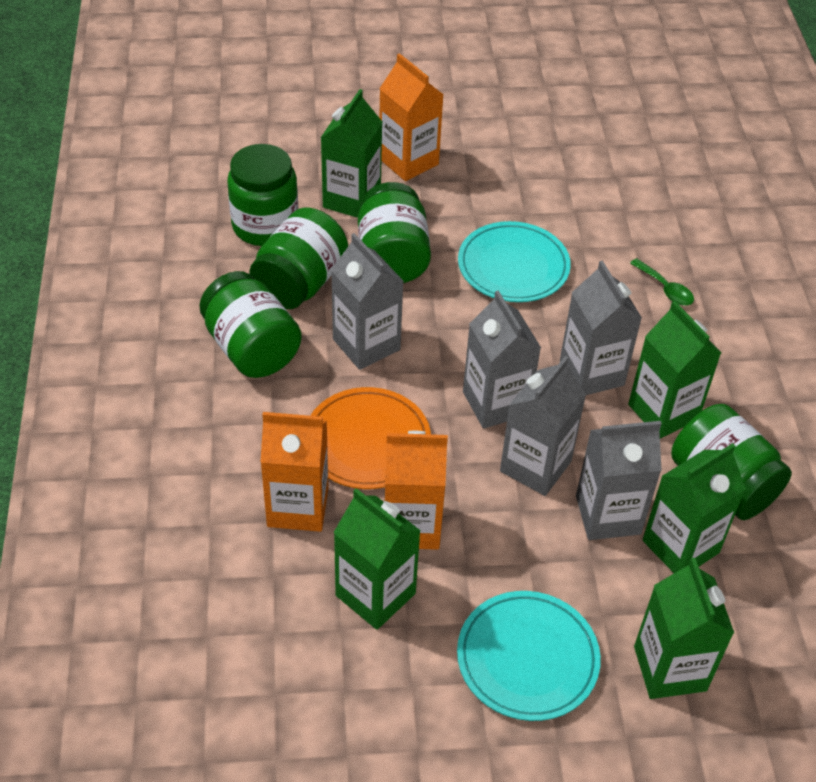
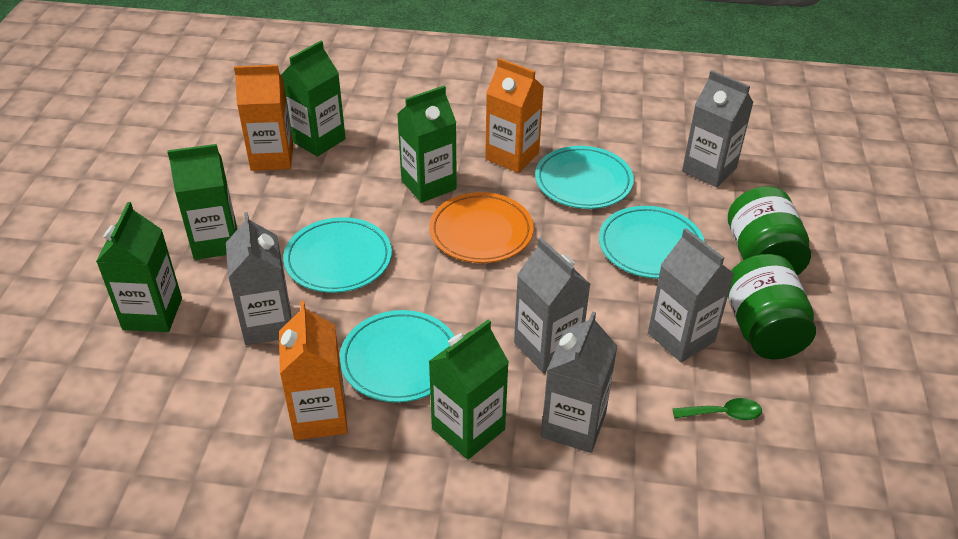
green jar: 5 -> 2
turquoise plate: 2 -> 4

